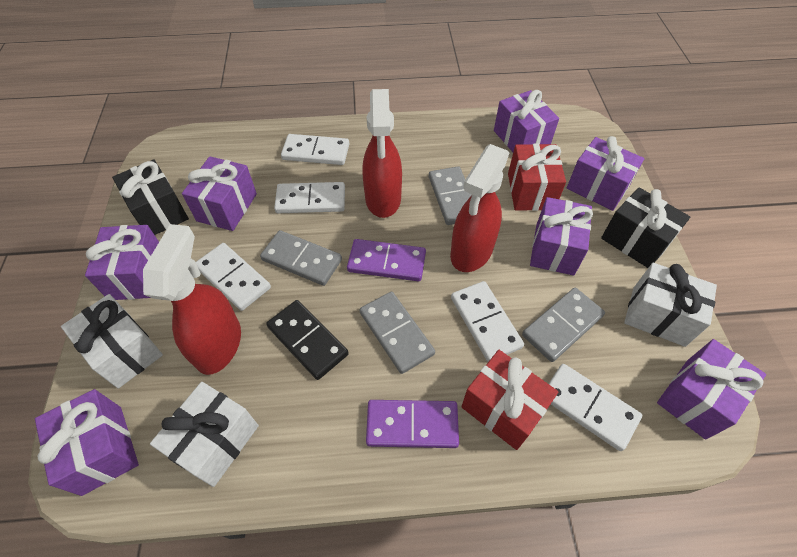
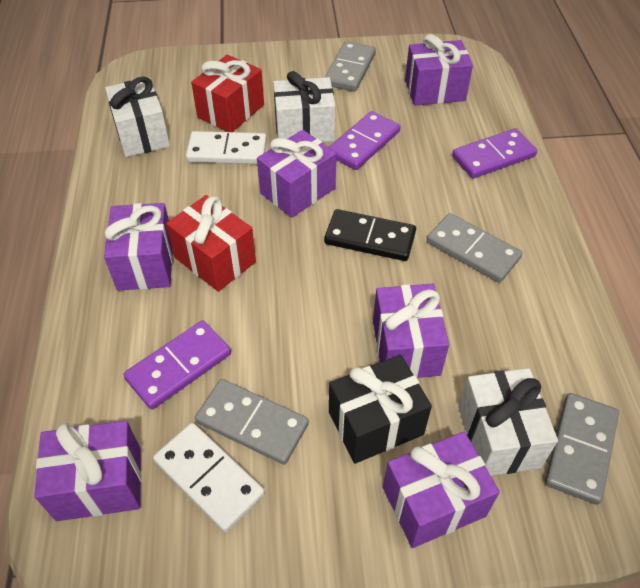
black gift: 2 -> 1
purple domino: 2 -> 3
purple gift: 7 -> 6
red spray bottle: 3 -> 0
white domino: 5 -> 2

